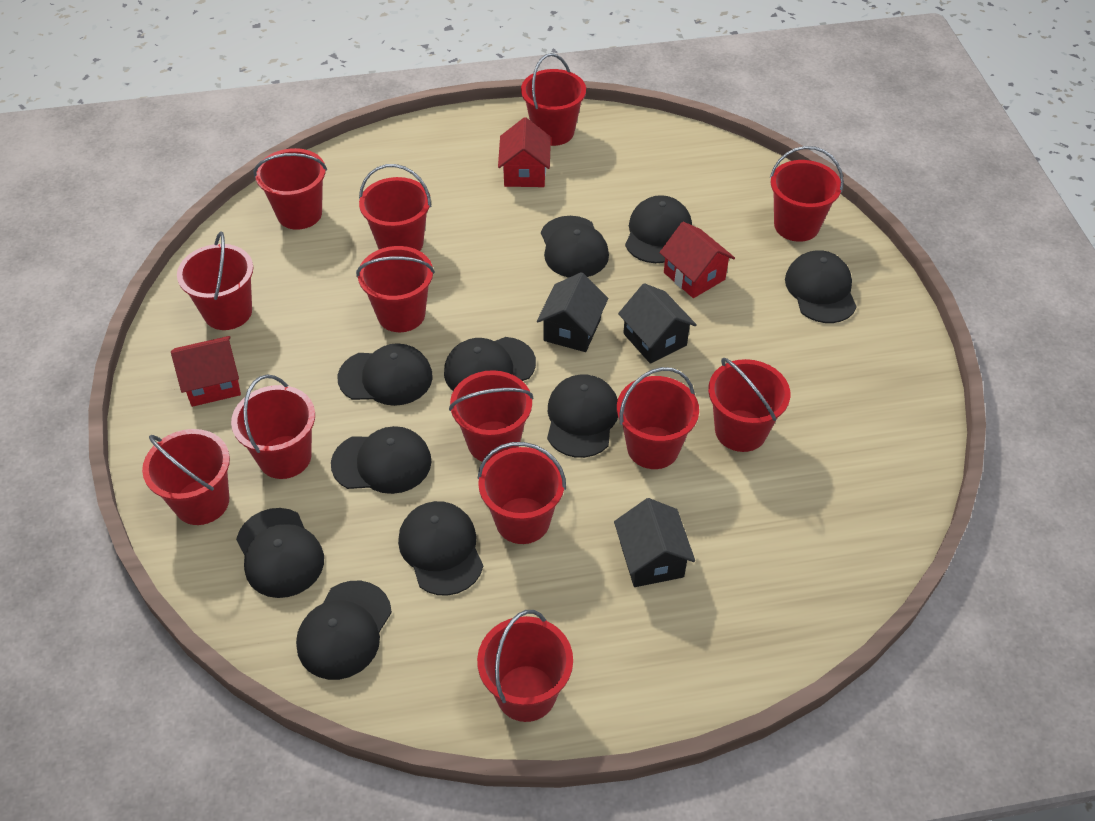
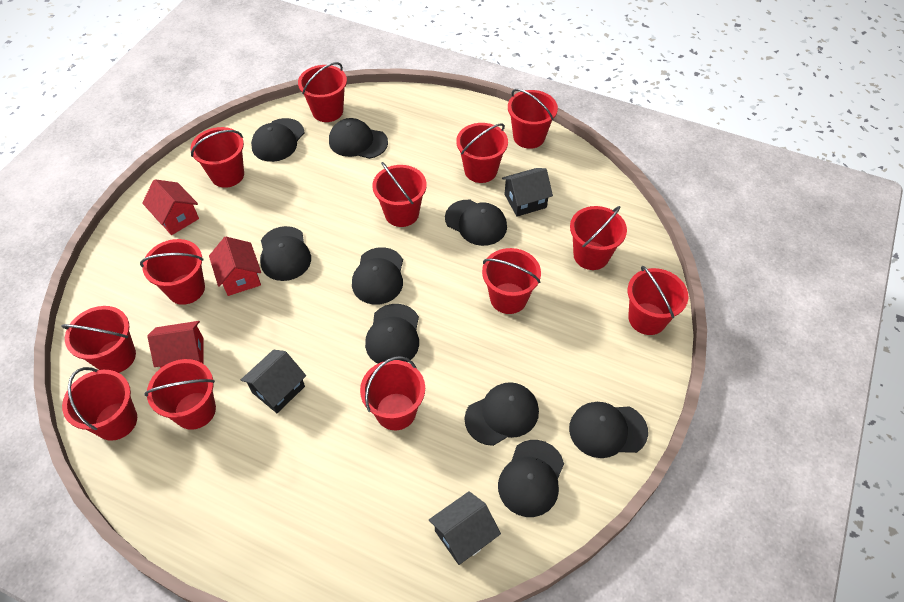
black cap: 10 -> 9

